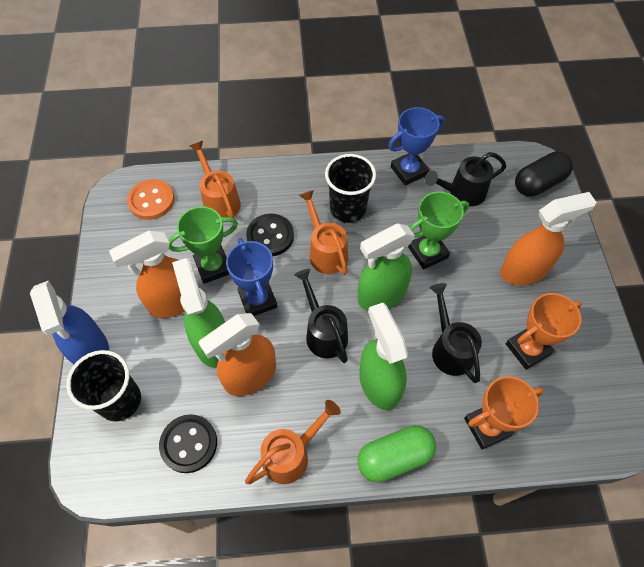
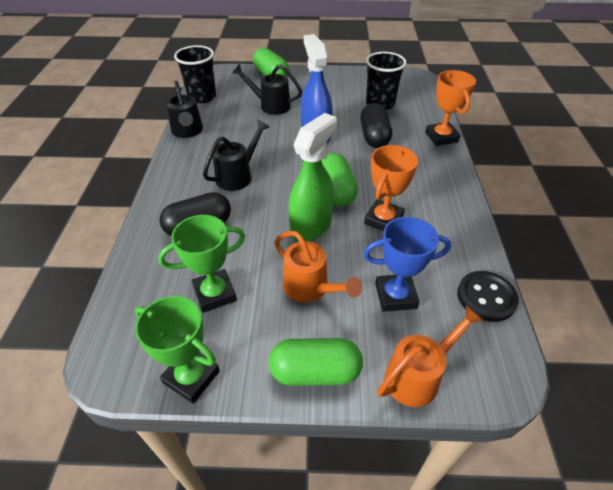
black button: 2 -> 1
black capsule: 1 -> 2
blue trophy: 2 -> 1
green capsule: 1 -> 3
green spray bottle: 3 -> 1
orange button: 1 -> 0
orange spray bottle: 3 -> 0
orange watering can: 3 -> 2

